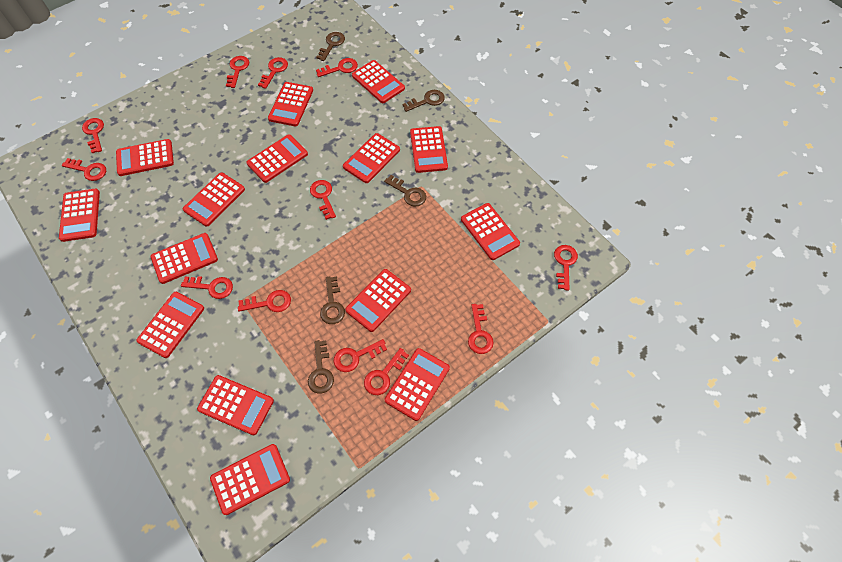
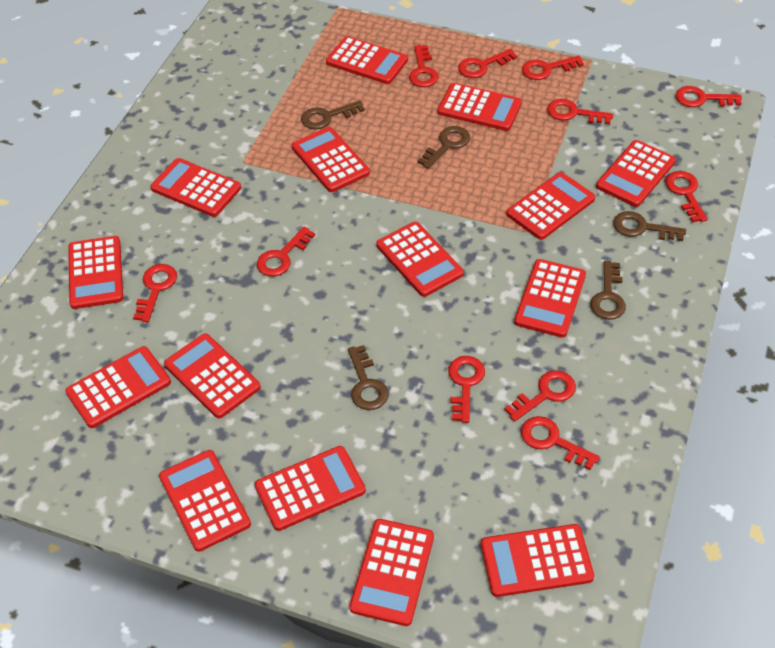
red key: 12 -> 11

